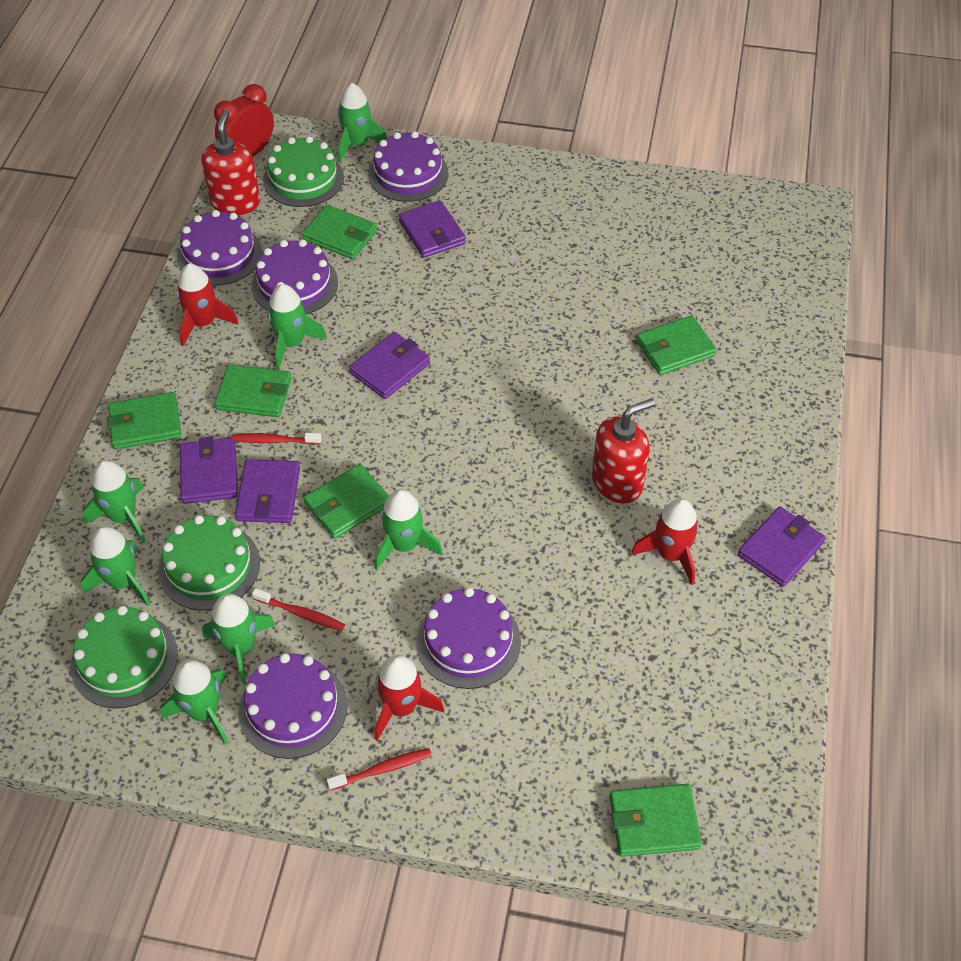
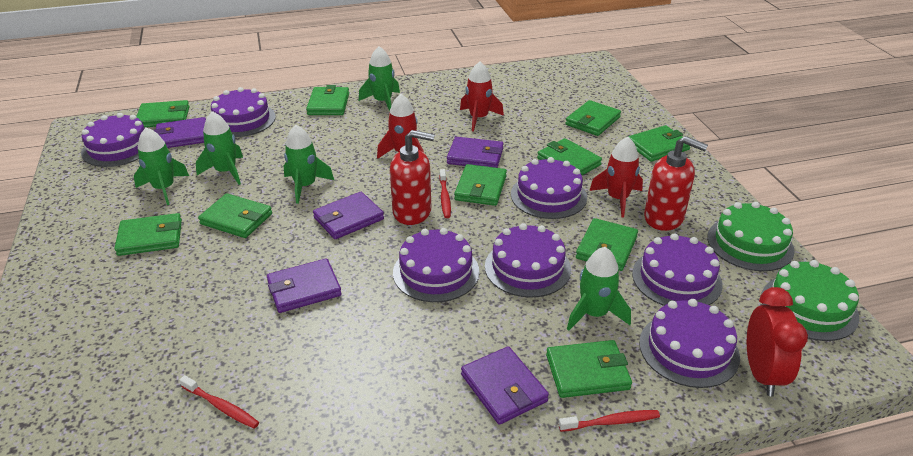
green cake: 3 -> 2
green rocket: 7 -> 5
green wallet: 6 -> 10
purple cake: 5 -> 7

